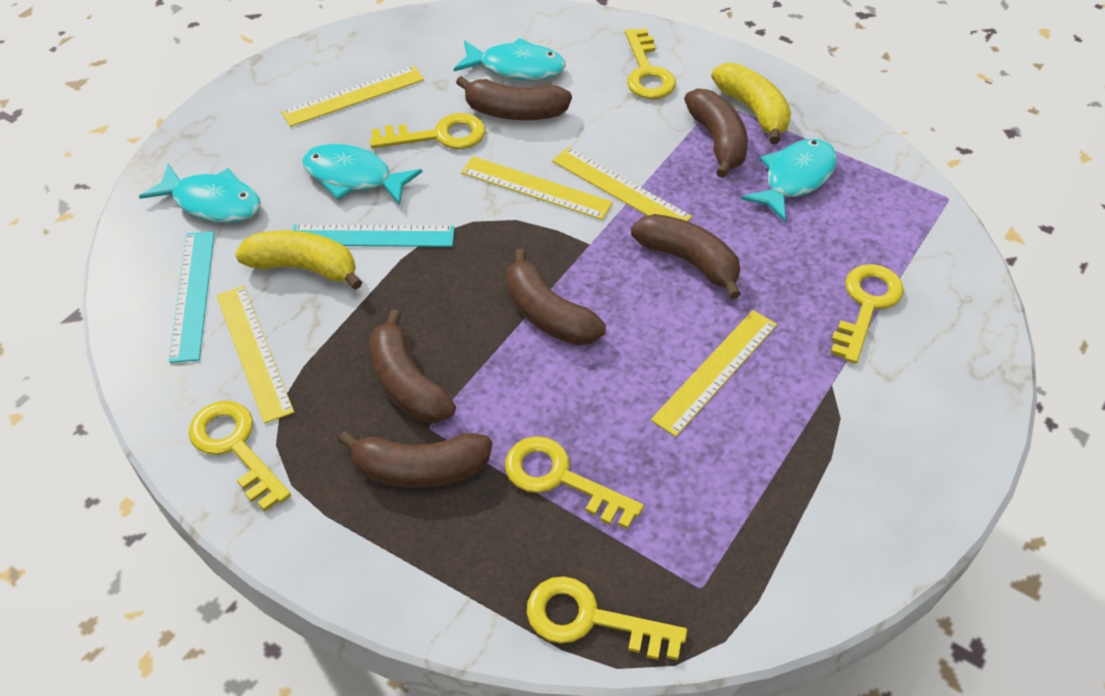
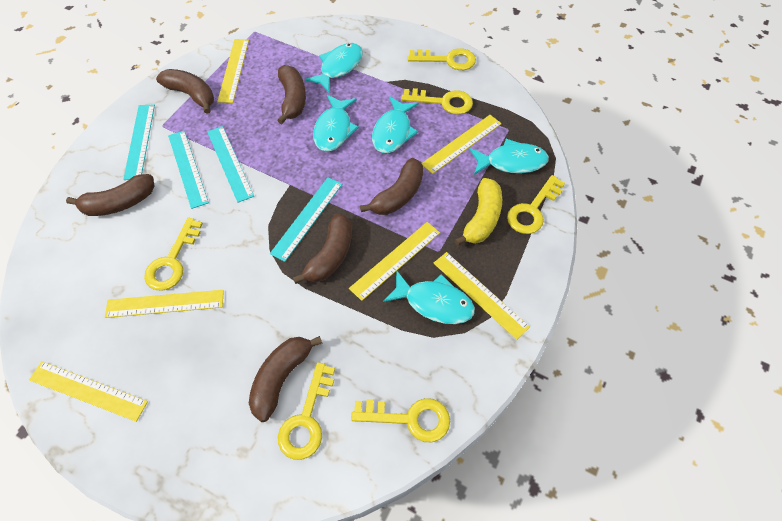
turquoise fish: 4 -> 5
turquoise ruler: 2 -> 4
yellow banana: 2 -> 1
yellow ruler: 5 -> 6

